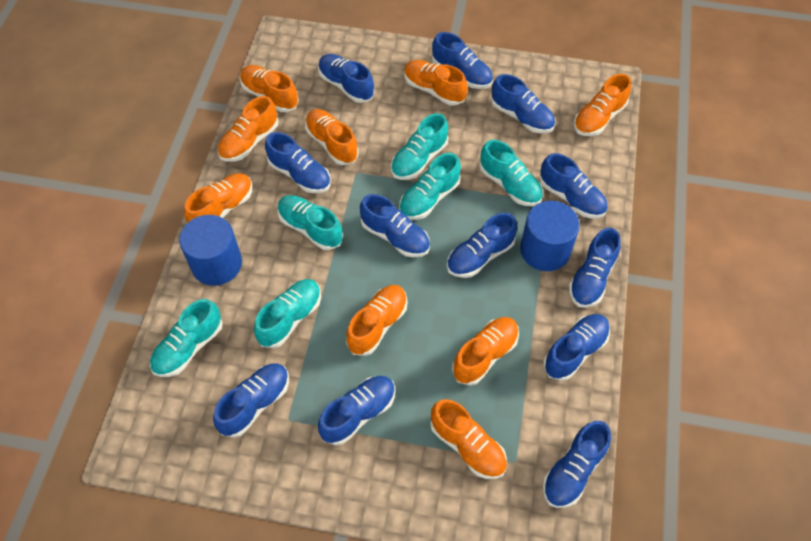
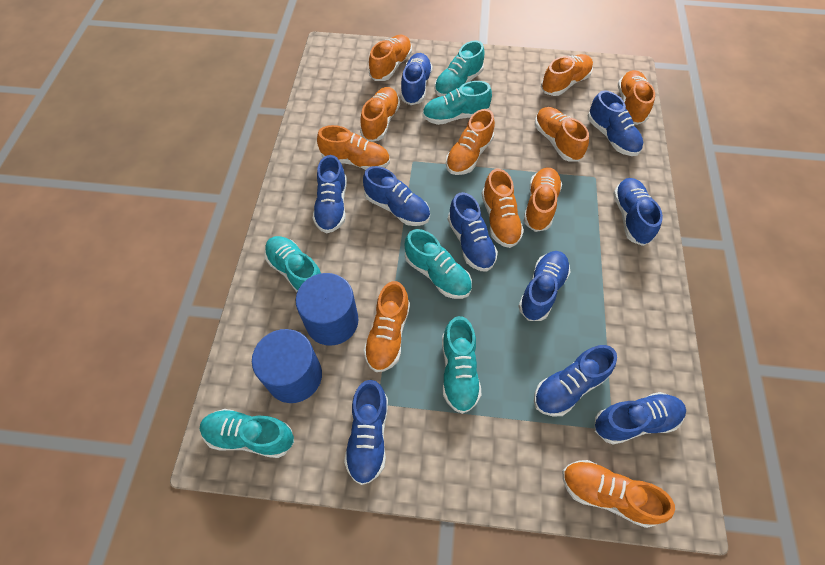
blue shoe: 12 -> 10
orange shoe: 9 -> 11

